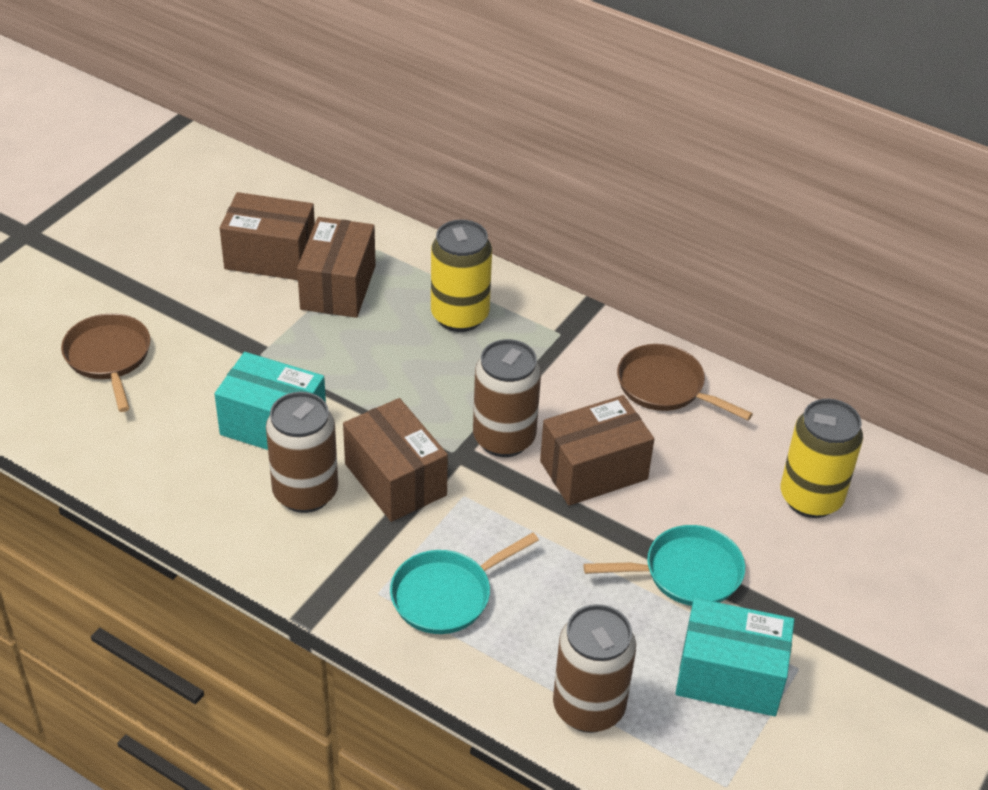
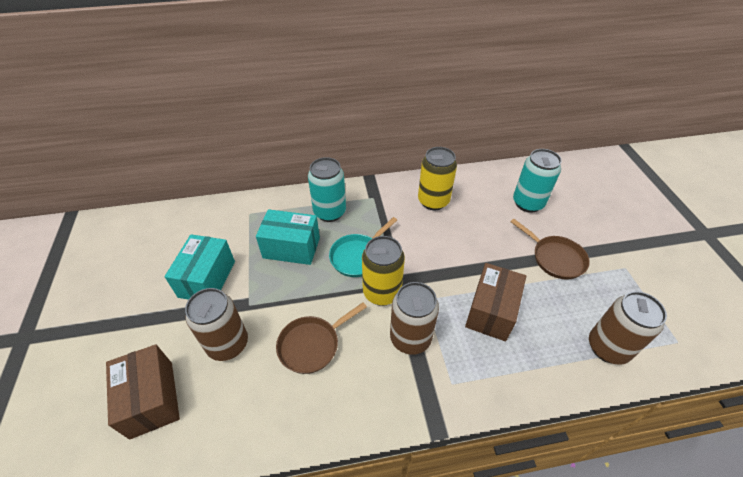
brown box: 4 -> 2
turquoise can: 0 -> 2
turquoise pan: 2 -> 1

